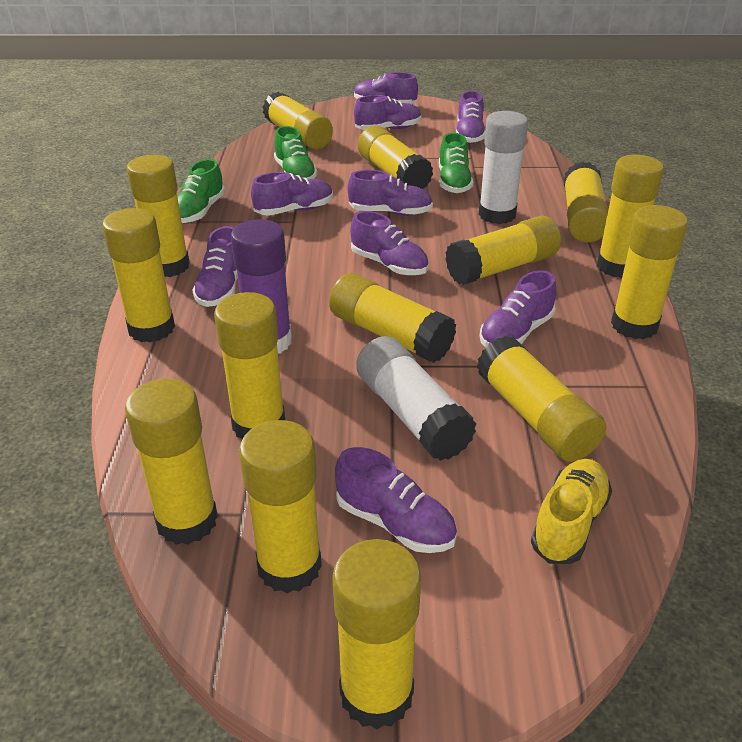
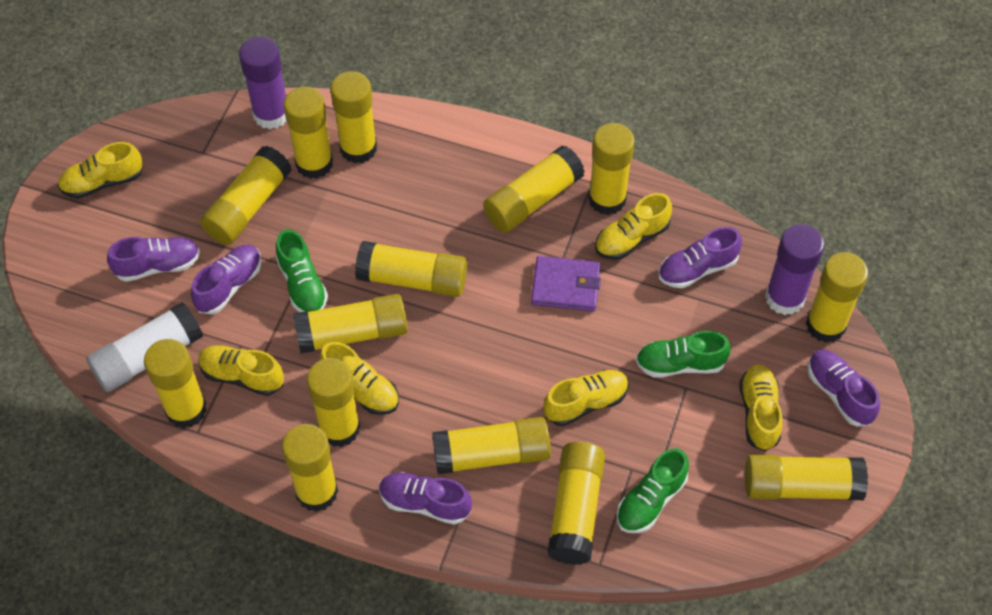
purple glue stick: 1 -> 2
purple shoe: 9 -> 5
purple wallet: 0 -> 1
white glue stick: 2 -> 1
yellow shoe: 1 -> 6

